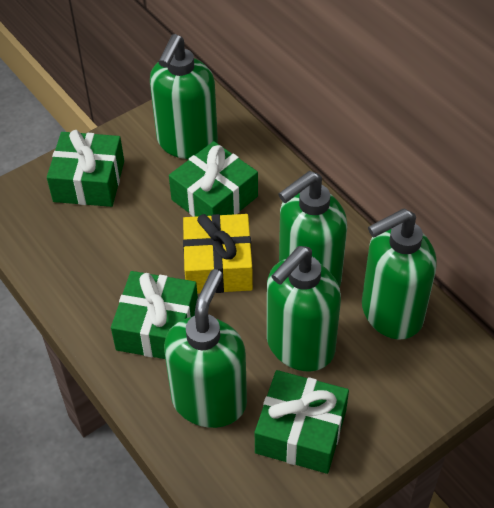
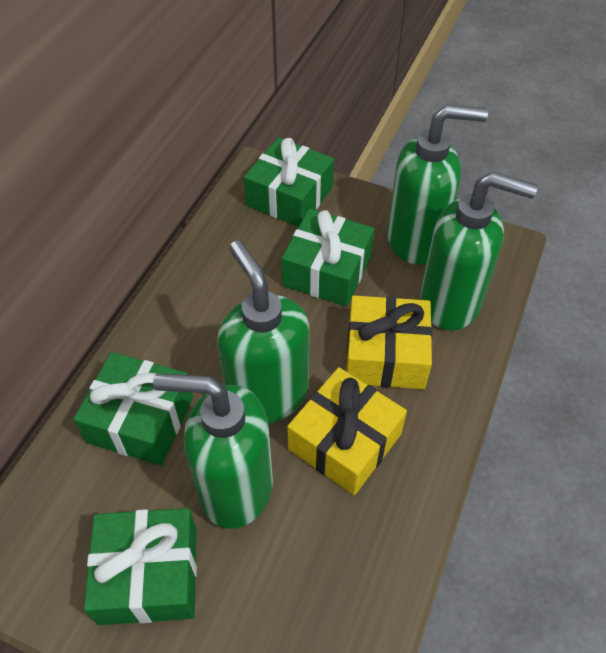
green soap dispenser: 5 -> 4
yellow gift: 1 -> 2

